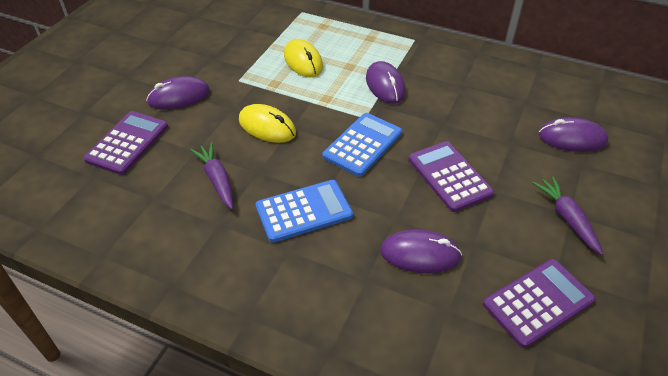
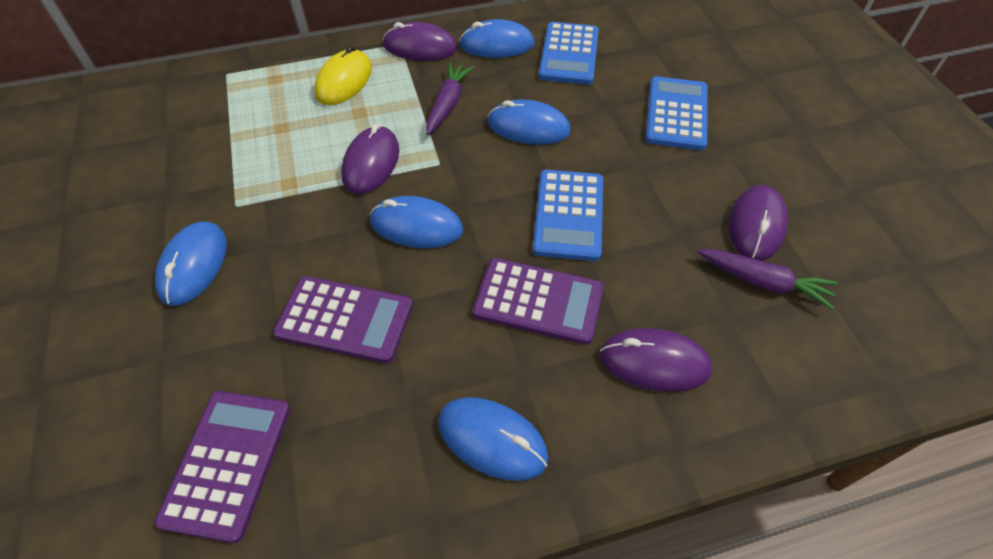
blue calculator: 2 -> 3
blue mouse: 0 -> 5
yellow mouse: 2 -> 1

